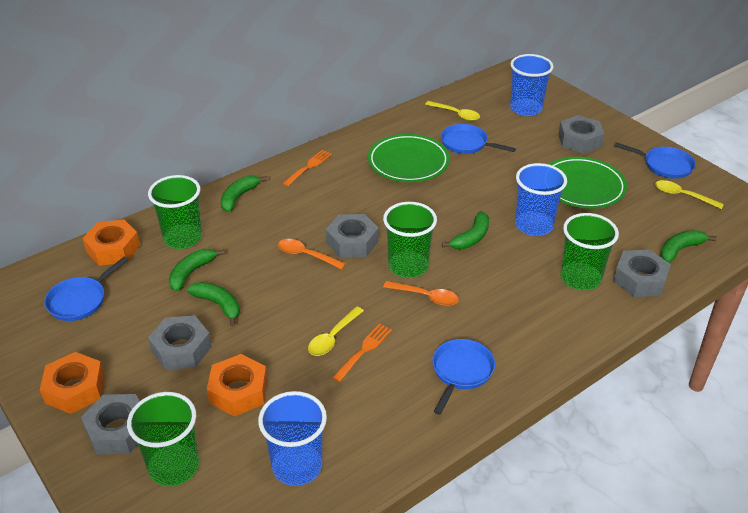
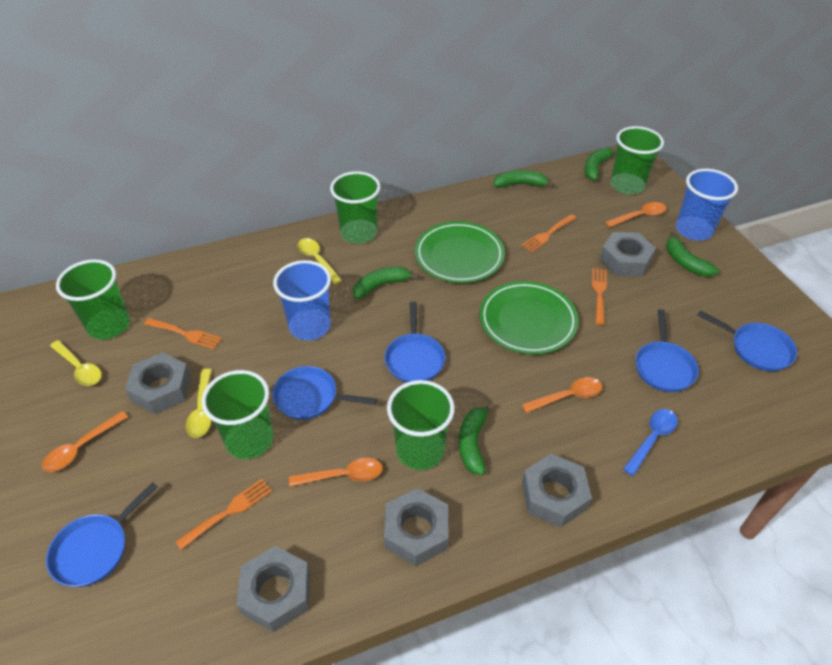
blue cup: 3 -> 2
blue pan: 4 -> 5
blue spoon: 0 -> 1
green cup: 4 -> 5
orange fork: 2 -> 4
orange nut: 3 -> 0
orange spoon: 2 -> 4

